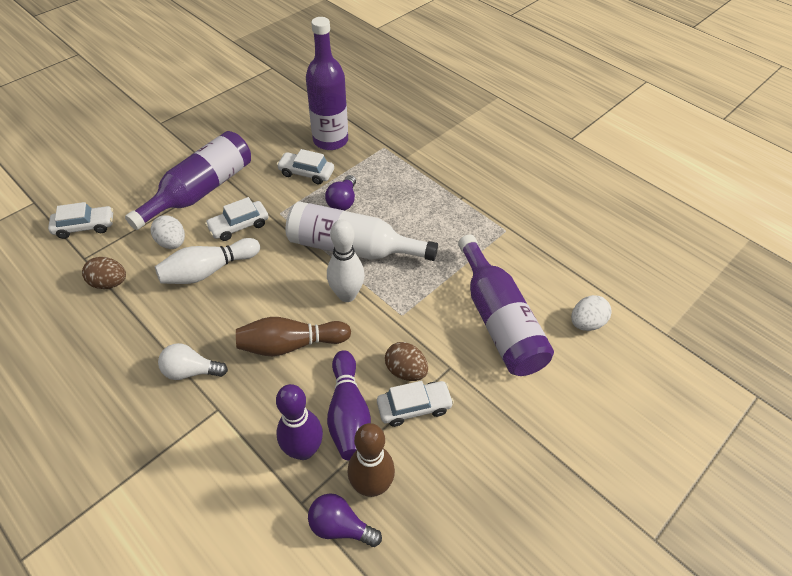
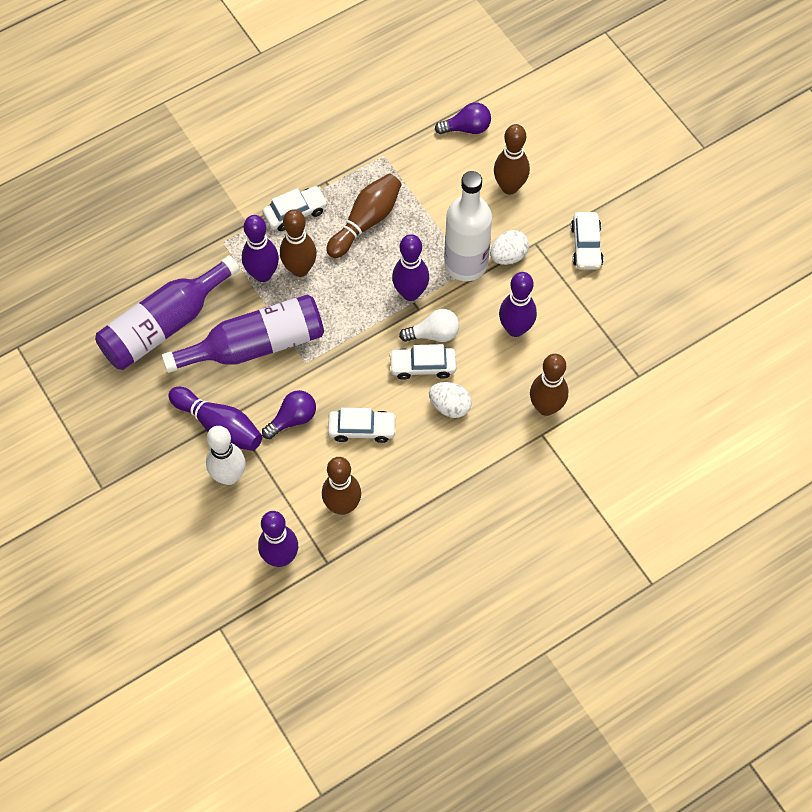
brown bowling pin: 2 -> 5
brown egg: 2 -> 0
purple bottle: 3 -> 2
purple bowling pin: 2 -> 5
white bowling pin: 2 -> 1

